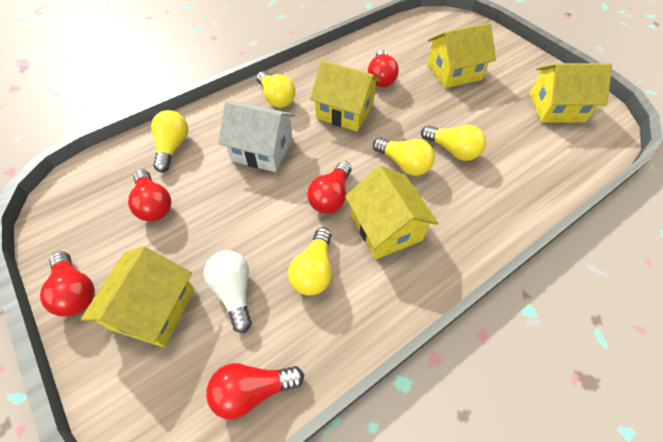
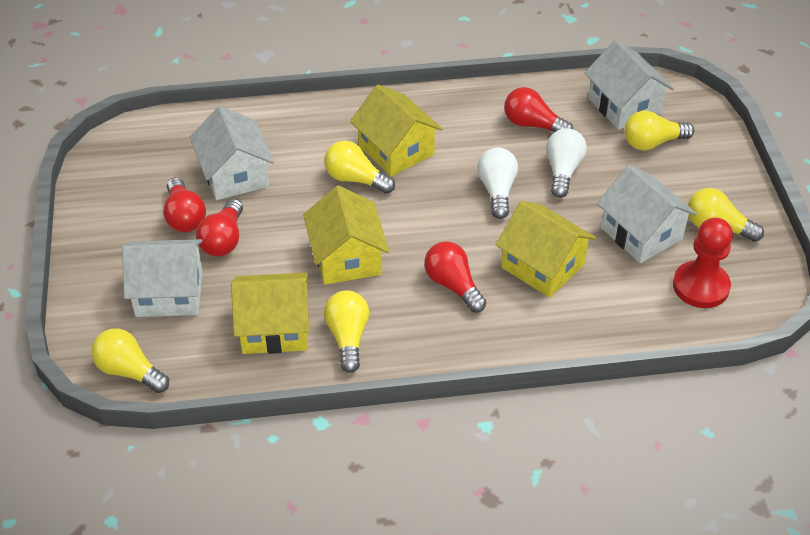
red light bulb: 5 -> 4
red pawn: 0 -> 1
white house: 1 -> 4
white light bulb: 1 -> 2
yellow house: 5 -> 4

